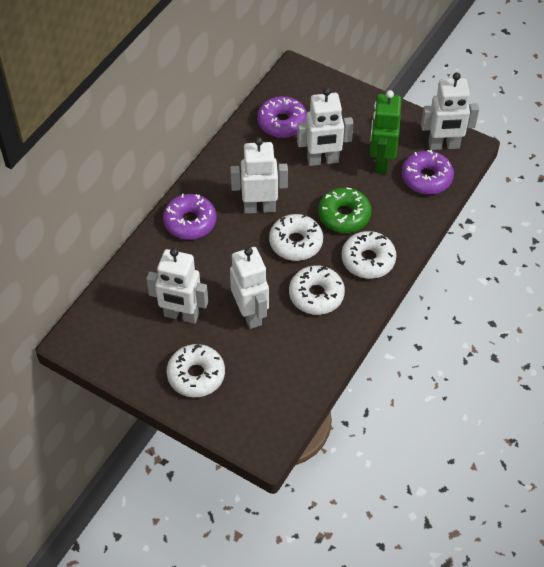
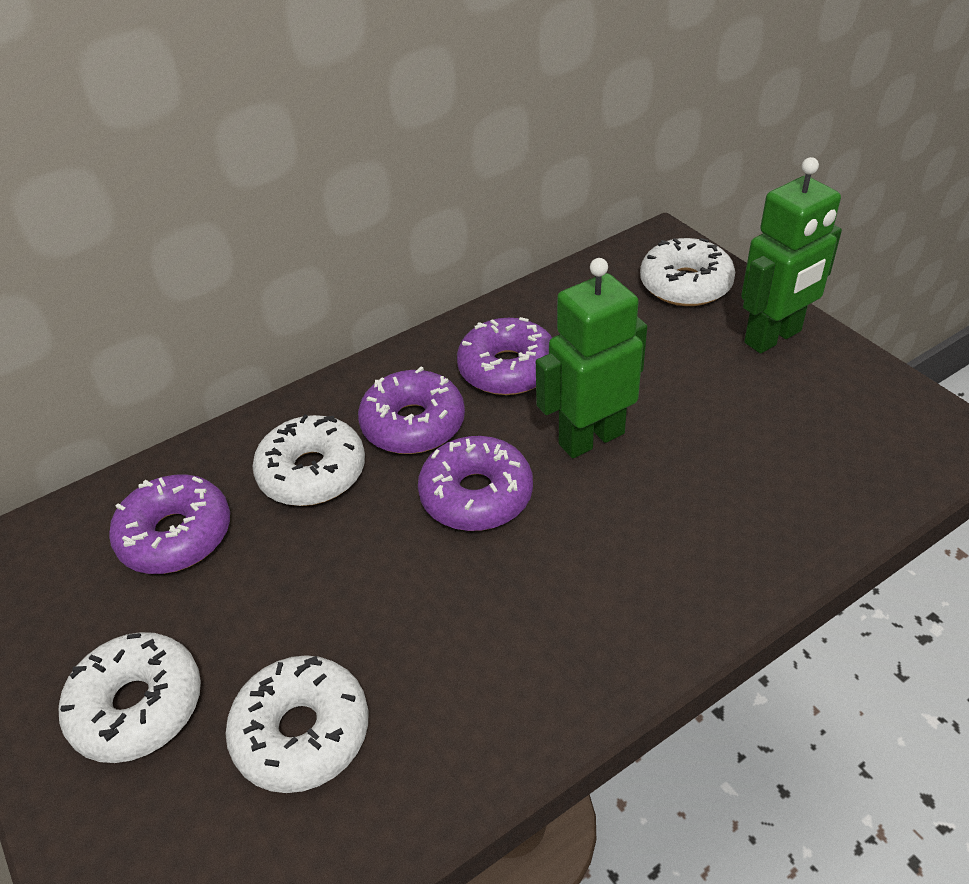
green donut: 1 -> 0
green robot: 1 -> 2
purple donut: 3 -> 4
white robot: 5 -> 0

